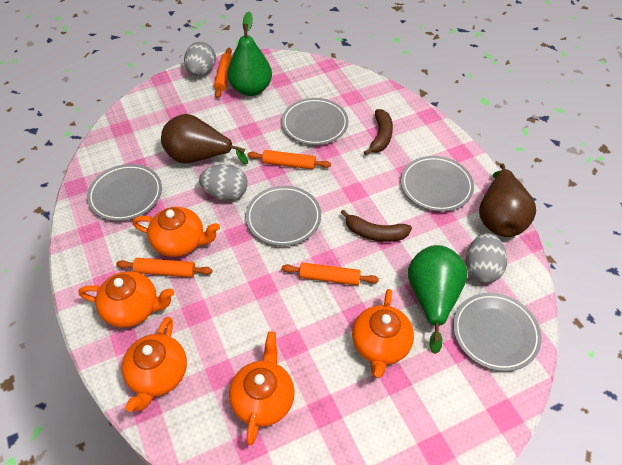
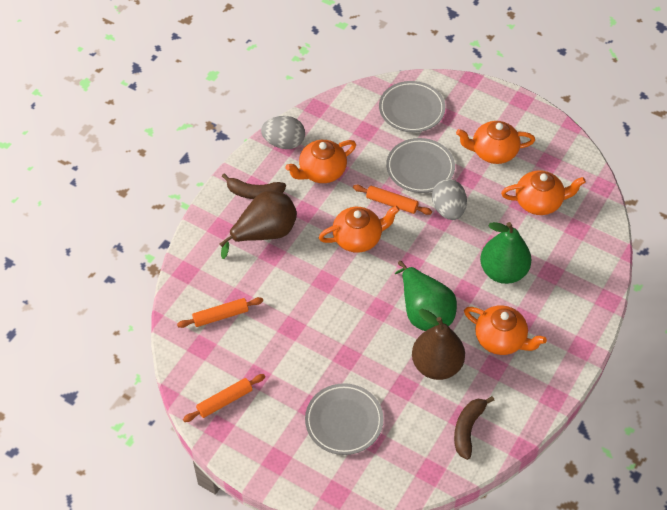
grey egg: 3 -> 2
grey plate: 5 -> 3
orange rolling pin: 4 -> 3

